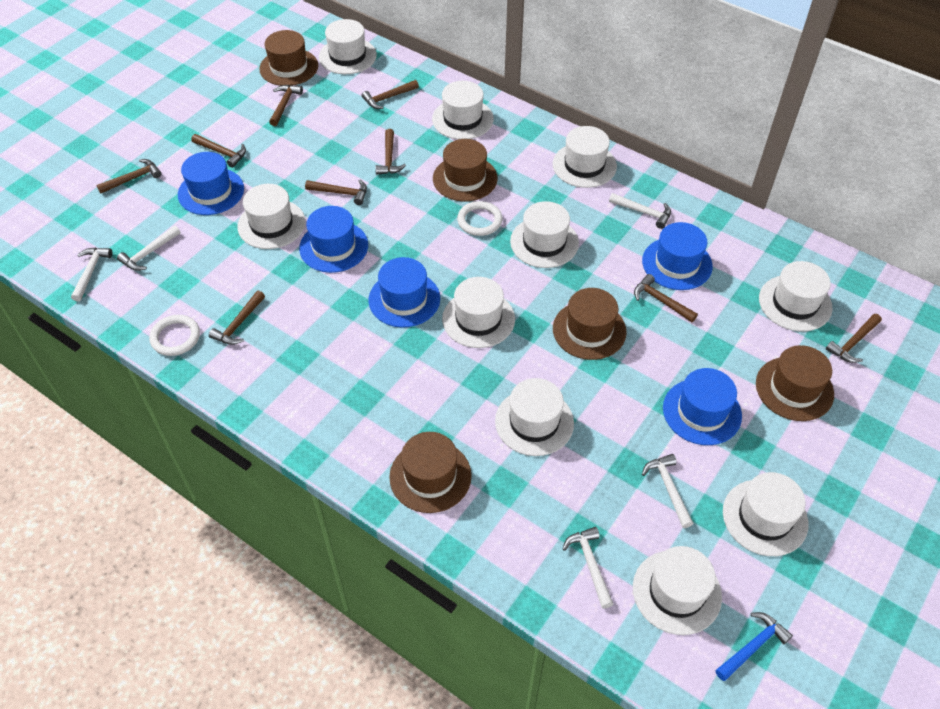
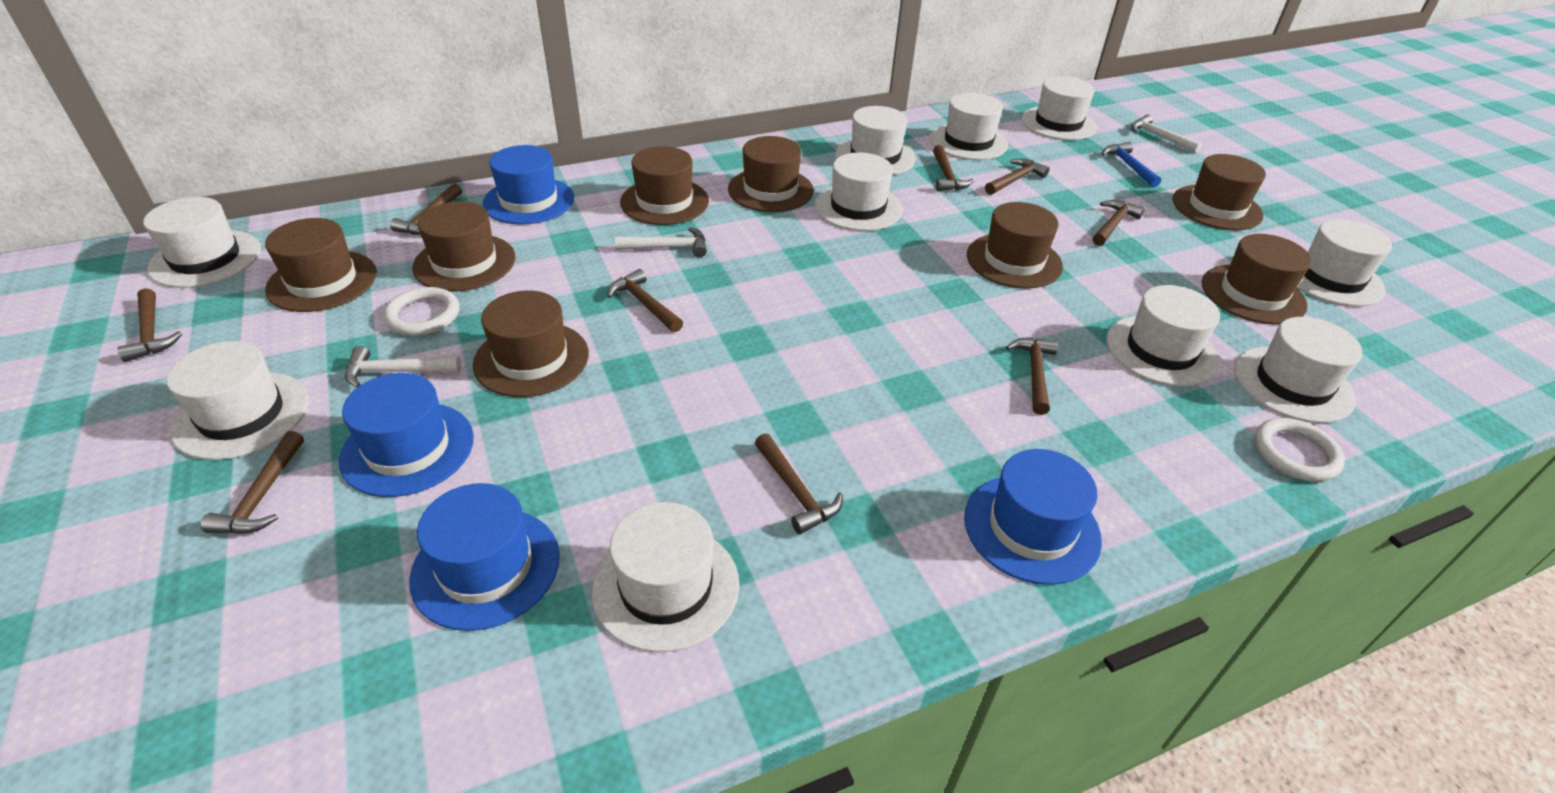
blue hat: 5 -> 4
brown hat: 5 -> 8
white hammer: 5 -> 3

